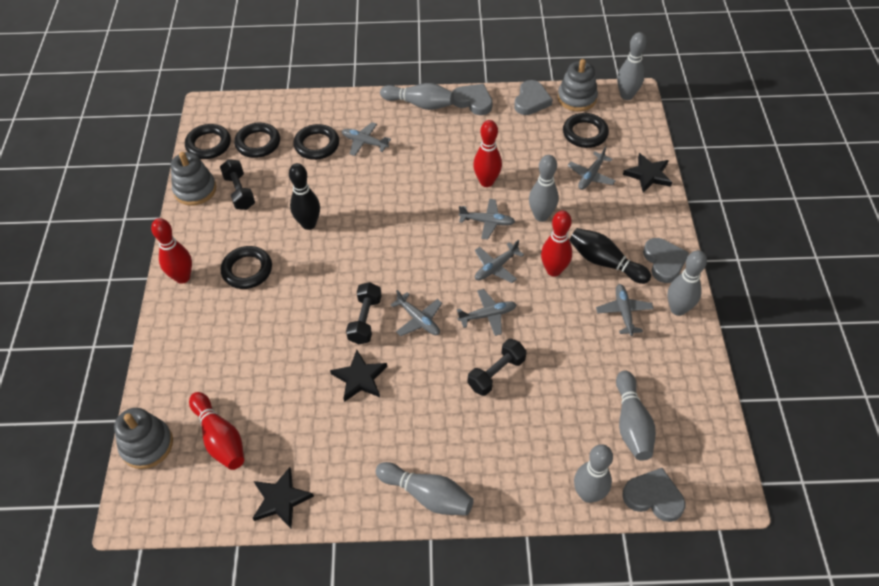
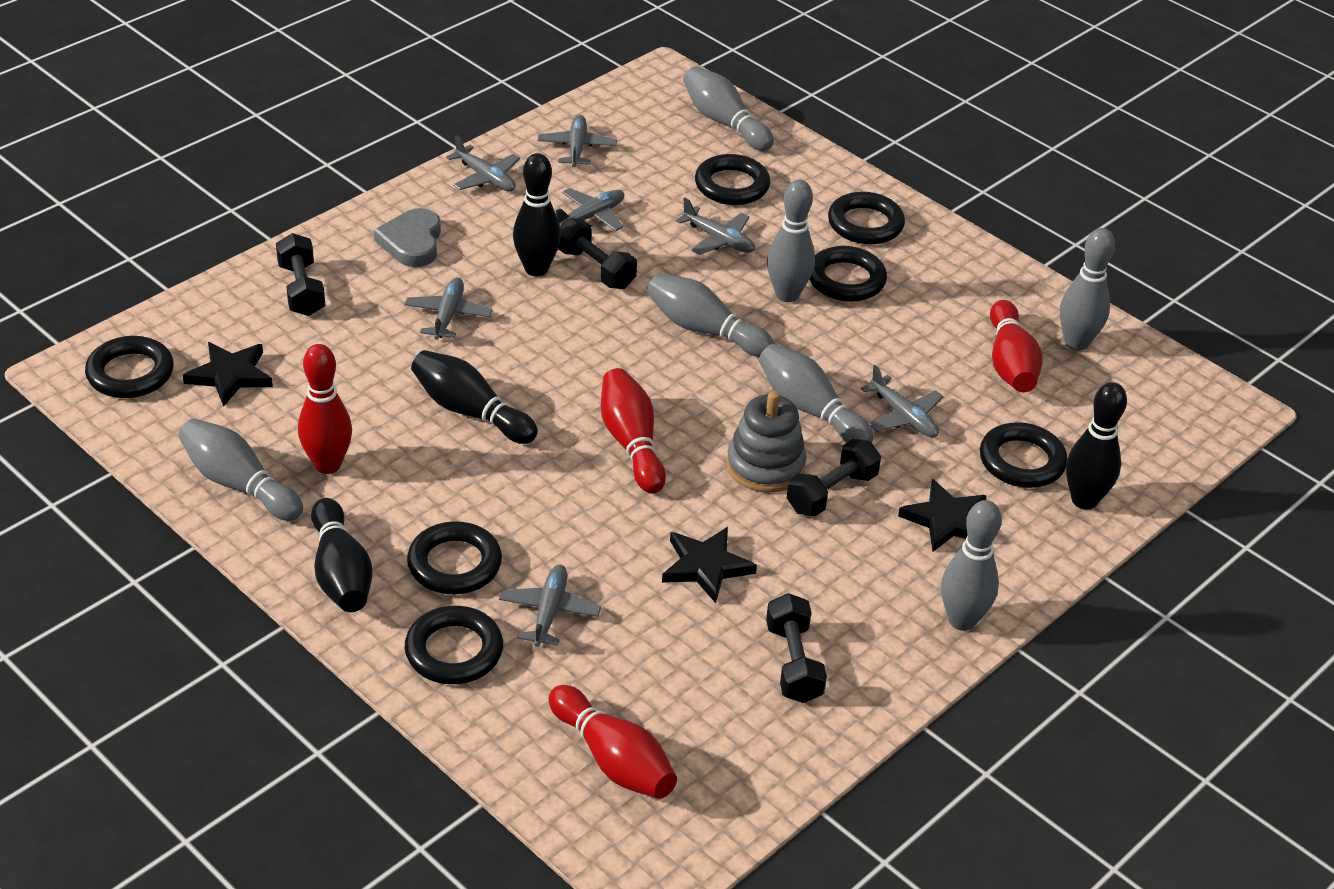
black bowling pin: 2 -> 4
black dumbbell: 3 -> 4
black ring: 5 -> 7
grey heart: 4 -> 1
grey stacking toy: 3 -> 1

